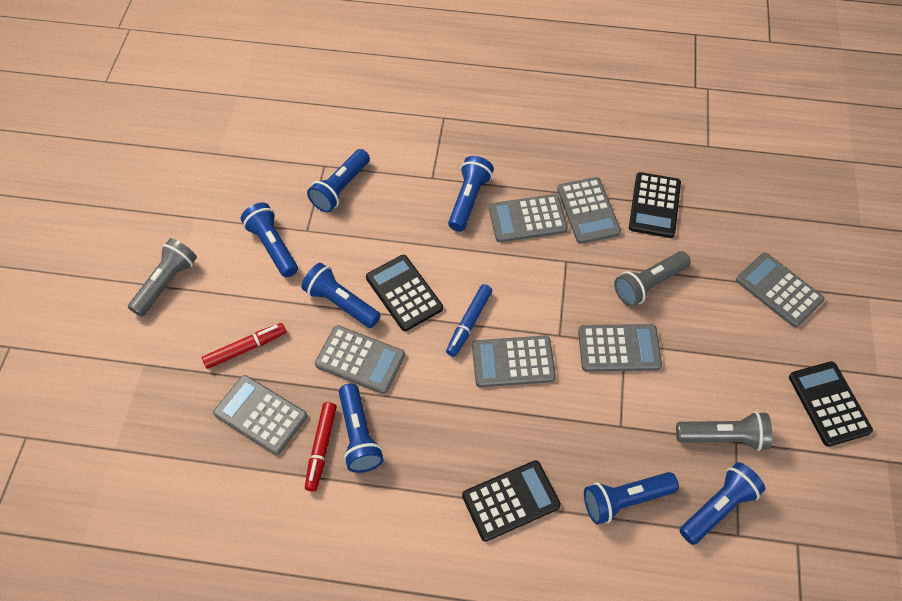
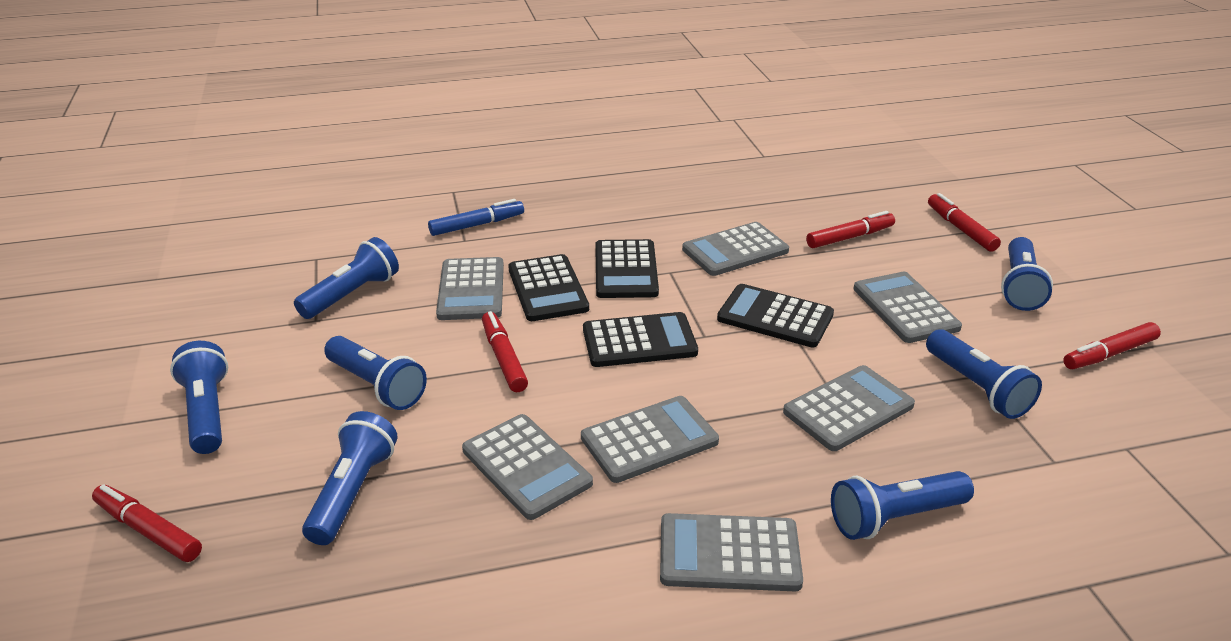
grey flashlight: 3 -> 0
red marker: 2 -> 5

